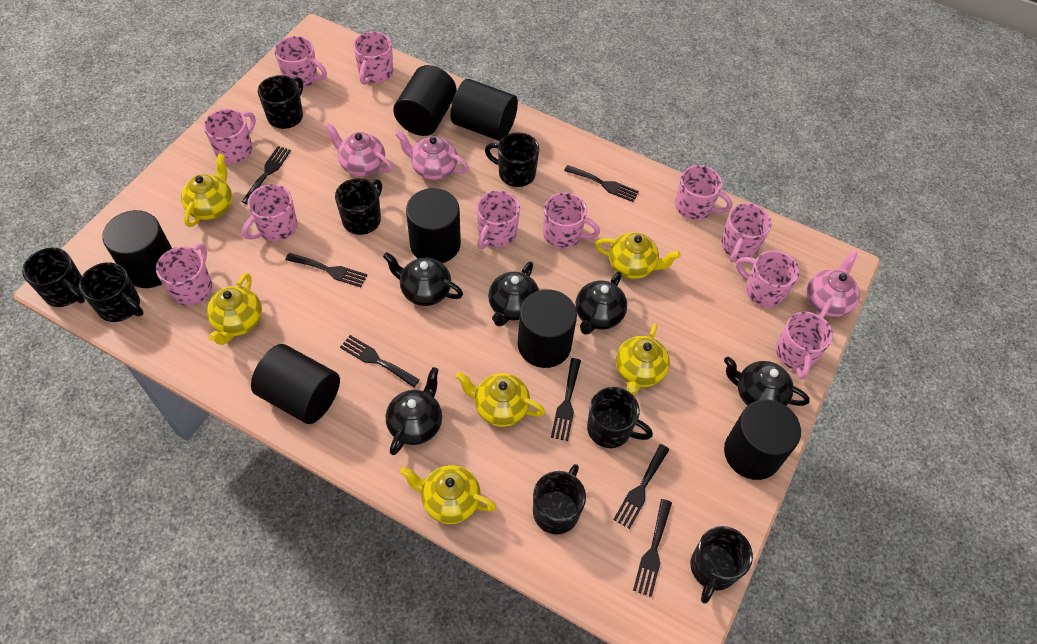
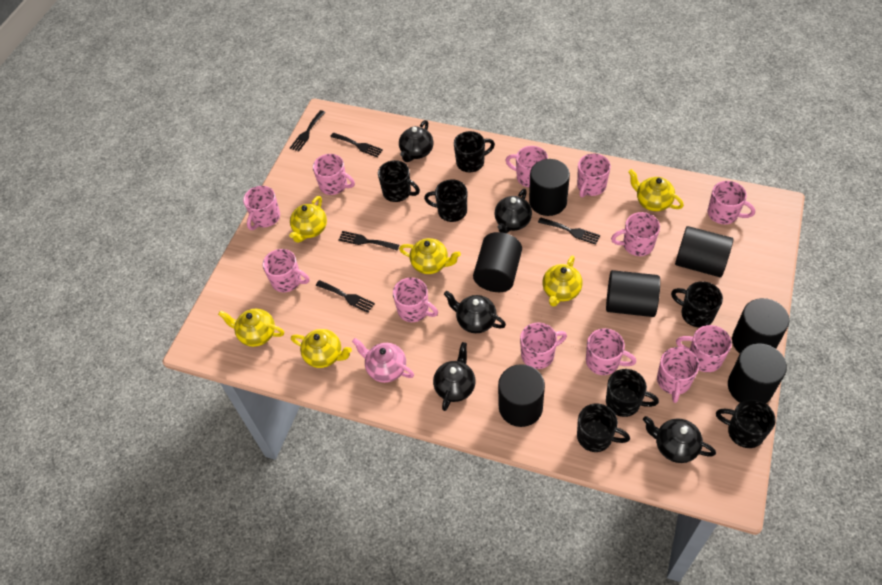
black fork: 7 -> 5
black mug: 8 -> 7
pink mug: 11 -> 12
pink teapot: 3 -> 1

